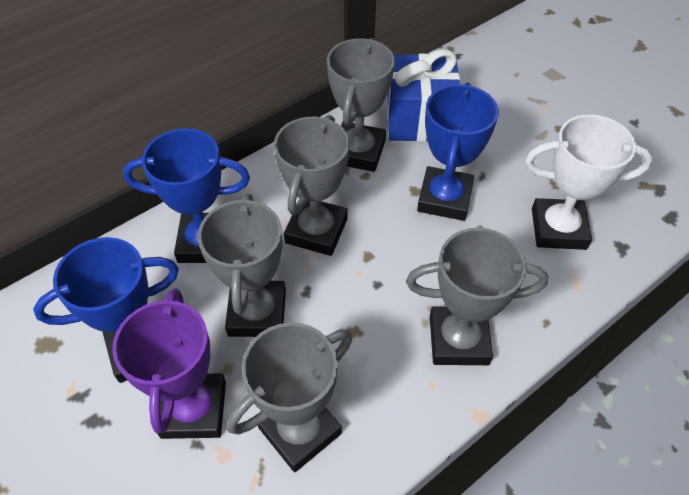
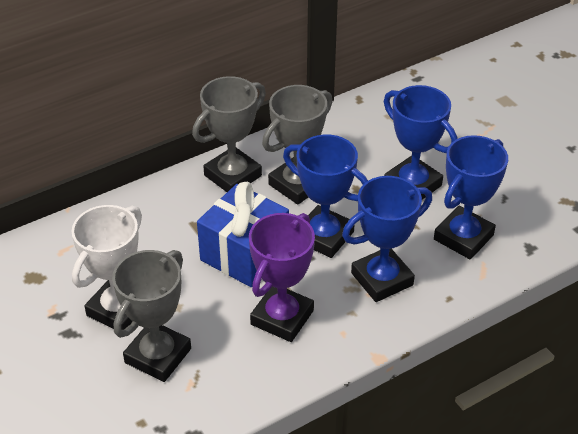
blue trophy: 3 -> 4
grey trophy: 5 -> 3

